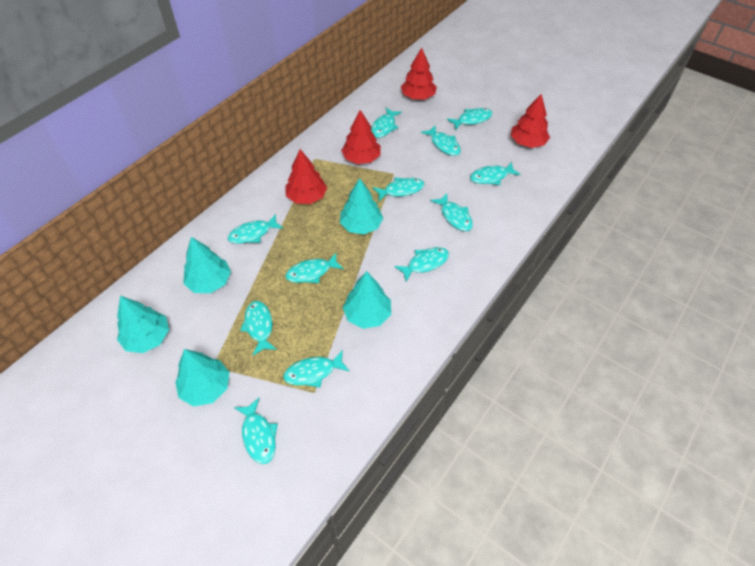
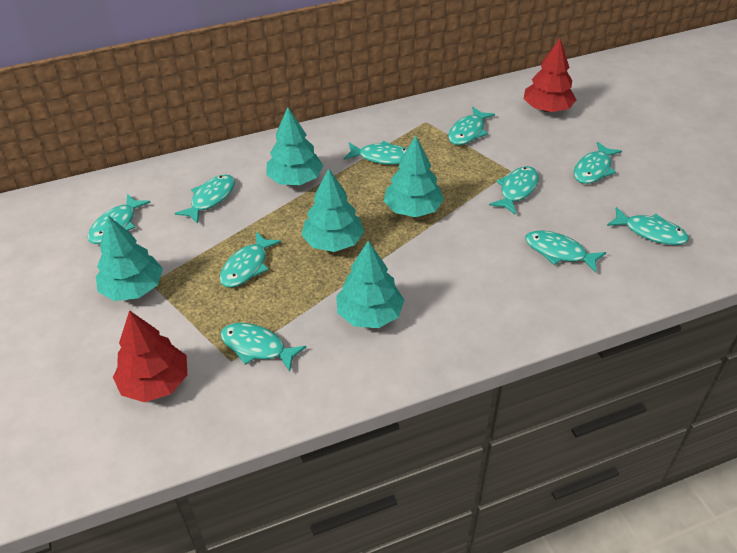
red tree: 4 -> 2
turquoise fish: 12 -> 10

